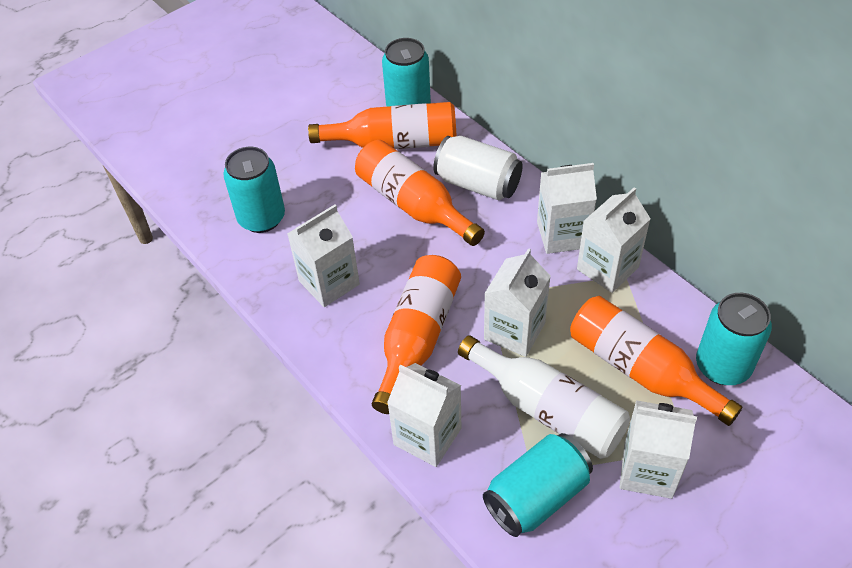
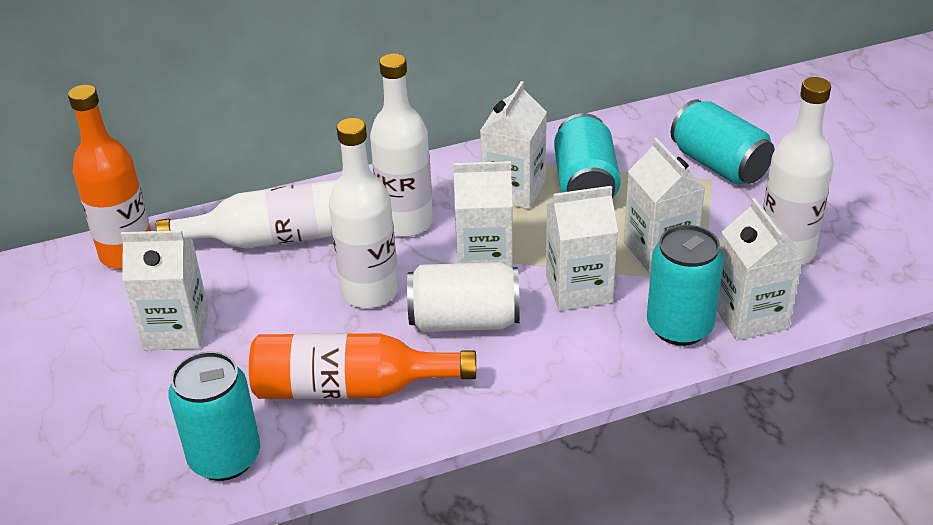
orange bottle: 4 -> 2
white bottle: 1 -> 4

